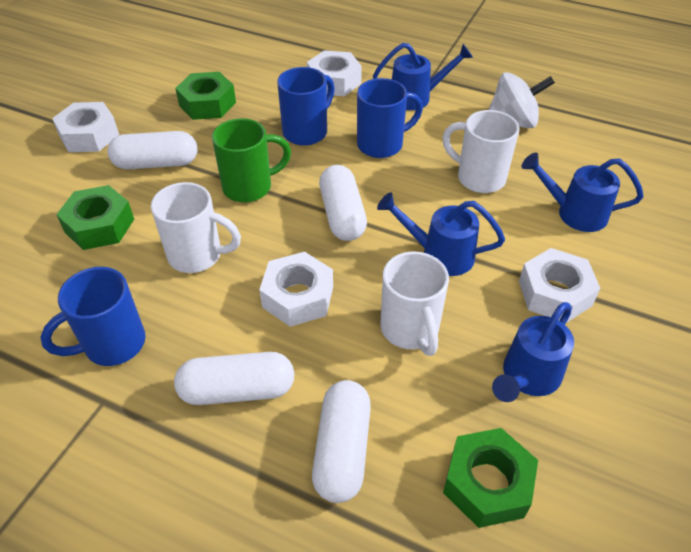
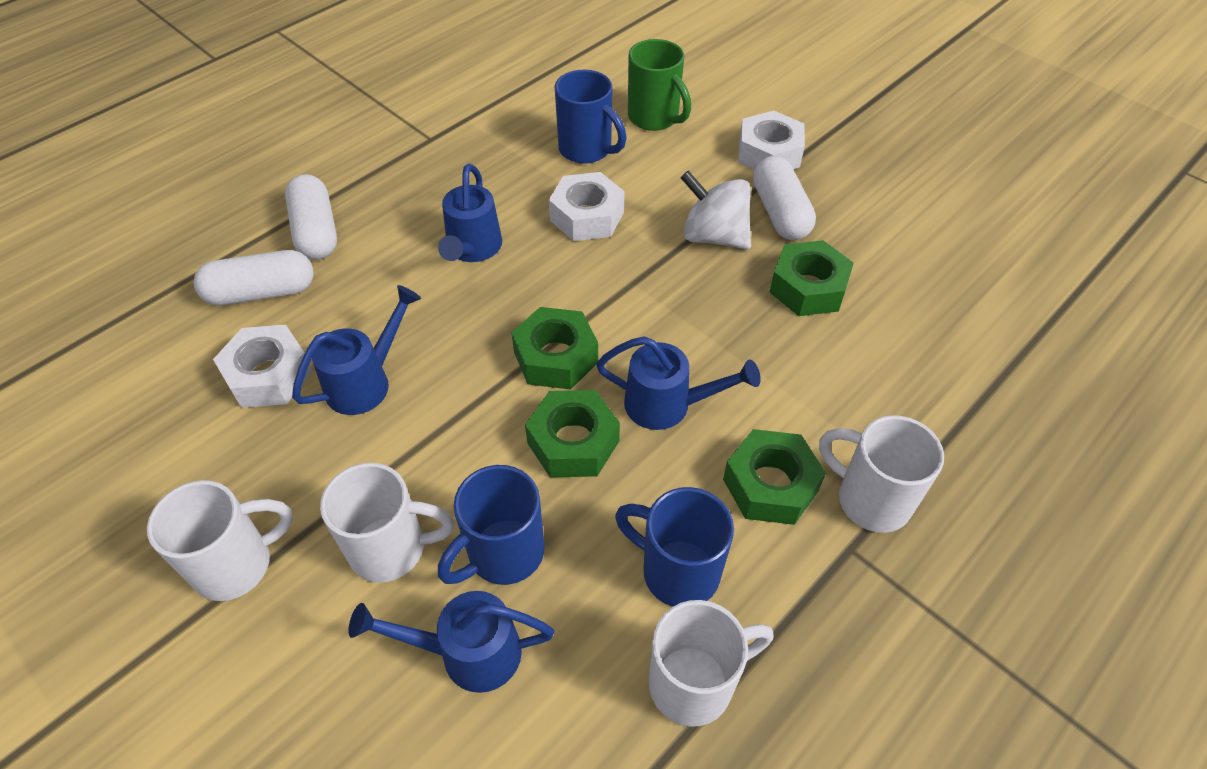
green nut: 3 -> 4
white capsule: 4 -> 3
white mug: 3 -> 4
white nut: 4 -> 3

